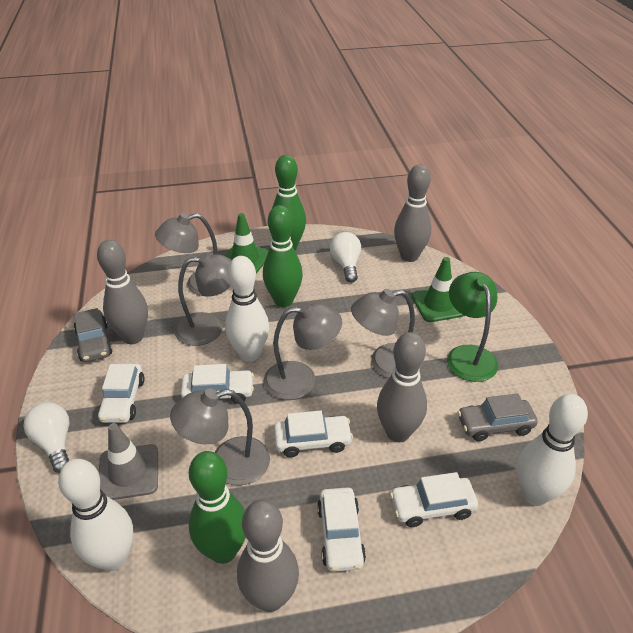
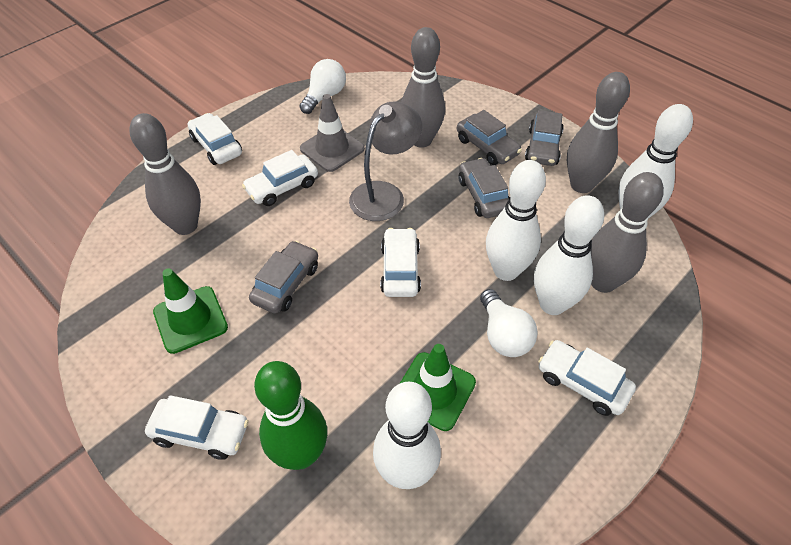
green bowling pin: 3 -> 1
green lamp: 1 -> 0
grey car: 2 -> 4
grey lamp: 5 -> 1
white bowling pin: 3 -> 4

